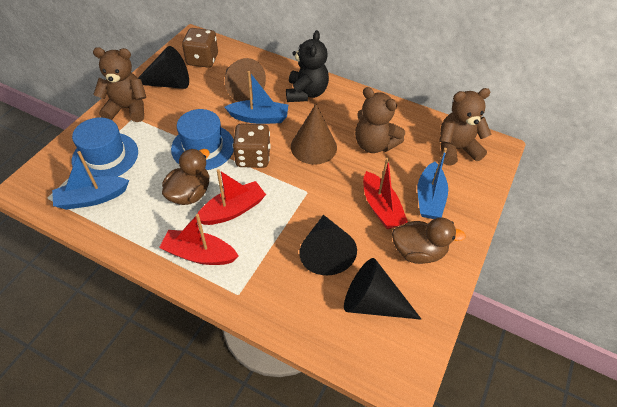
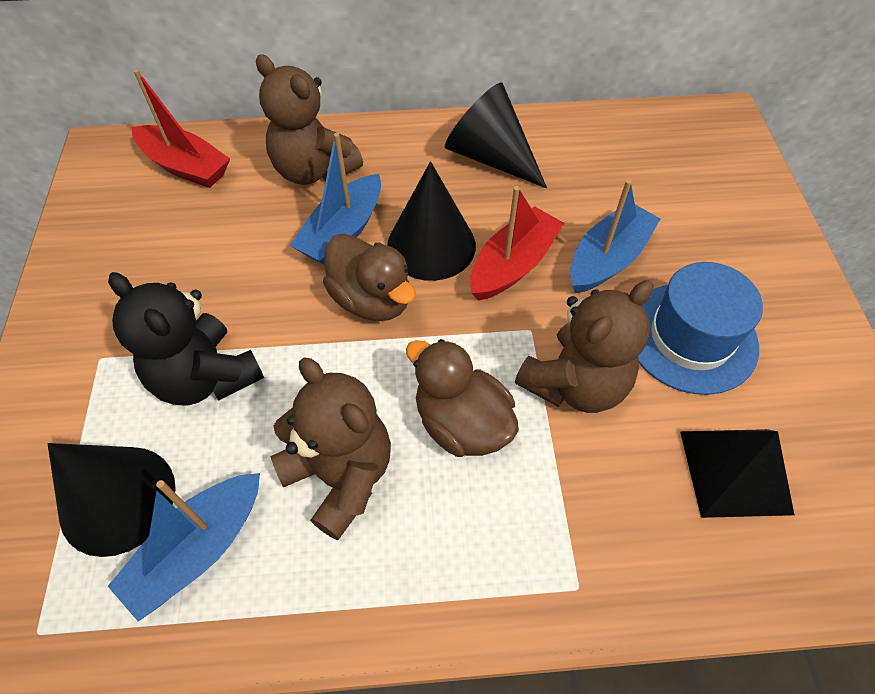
black pyramid: 0 -> 1
blue hat: 2 -> 1
brown cone: 2 -> 0
brown dice: 2 -> 0
red boat: 3 -> 2

